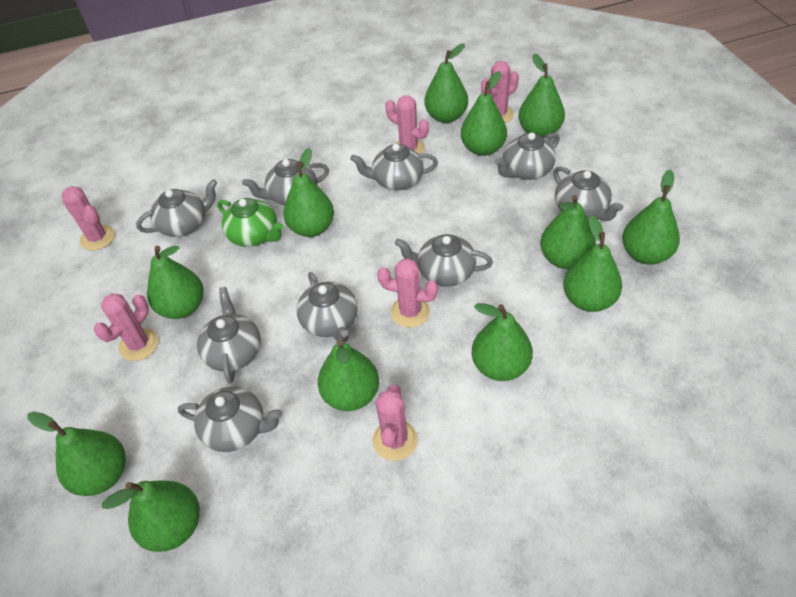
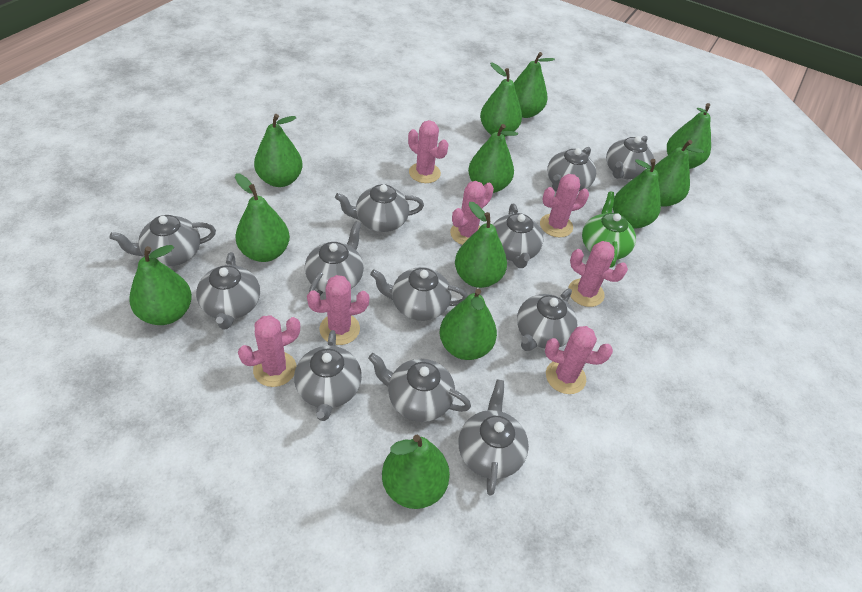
grey teapot: 9 -> 12
pink cactus: 6 -> 7

